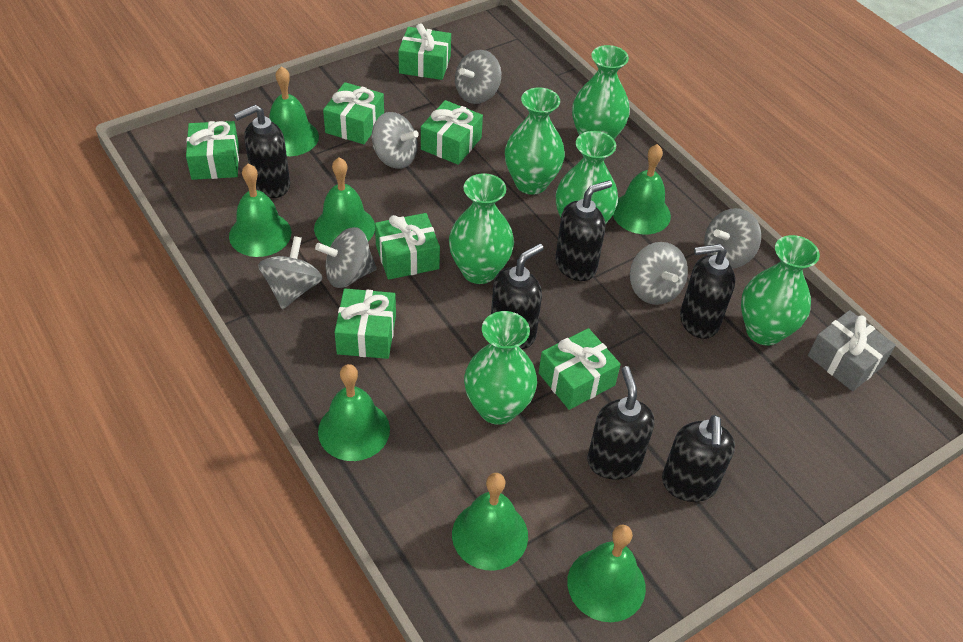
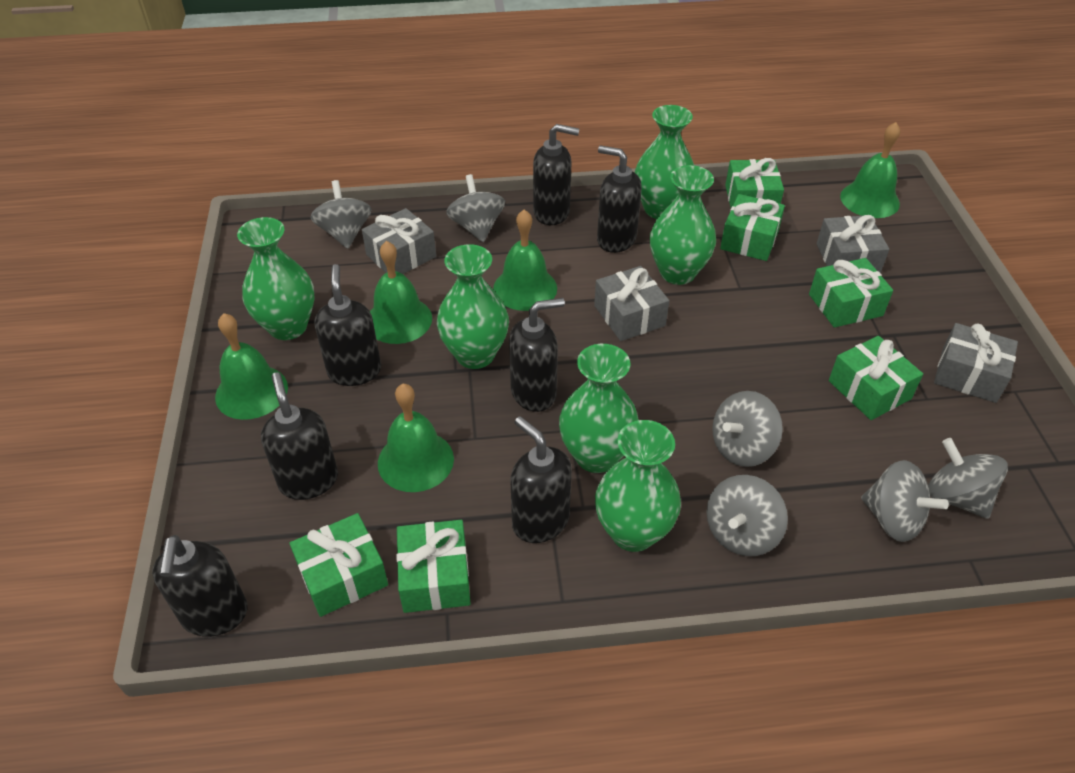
black soap dispenser: 6 -> 7
green bell: 7 -> 5
green gift: 7 -> 6
grey gift: 1 -> 4

